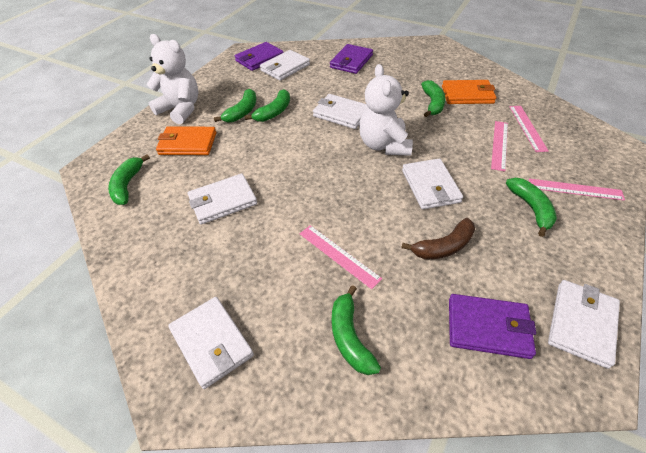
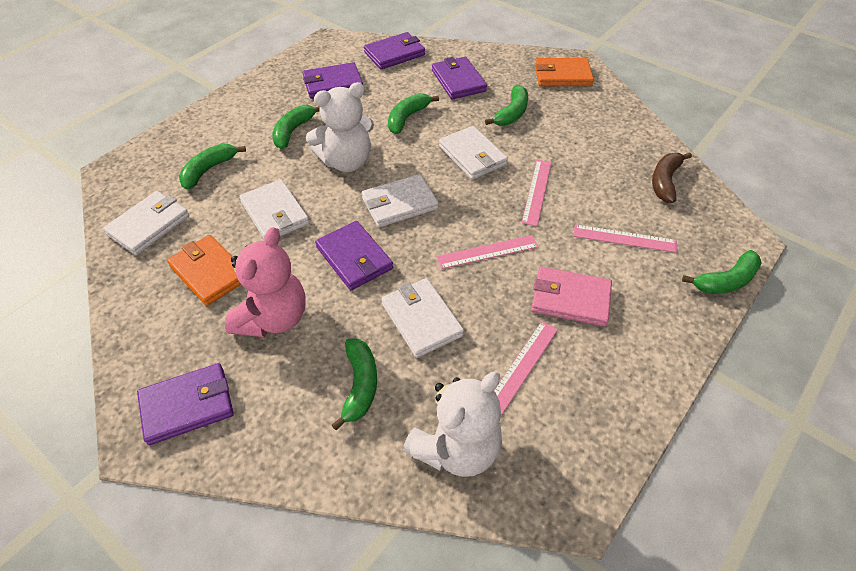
pink teddy bear: 0 -> 1
pink wallet: 0 -> 1
purple wallet: 3 -> 5
white wallet: 6 -> 5

